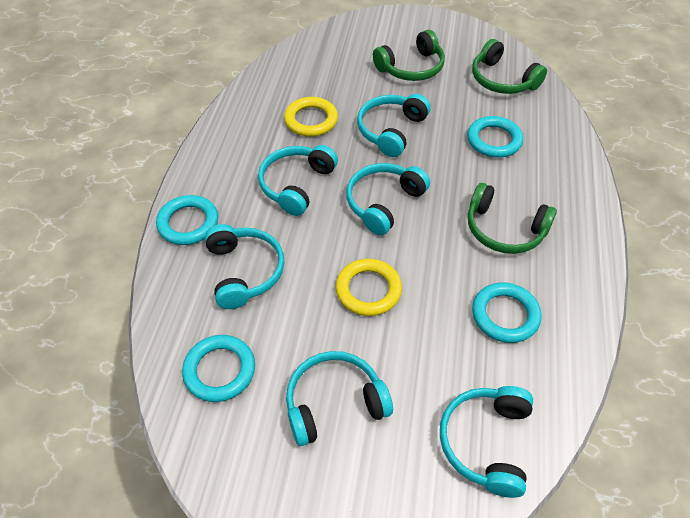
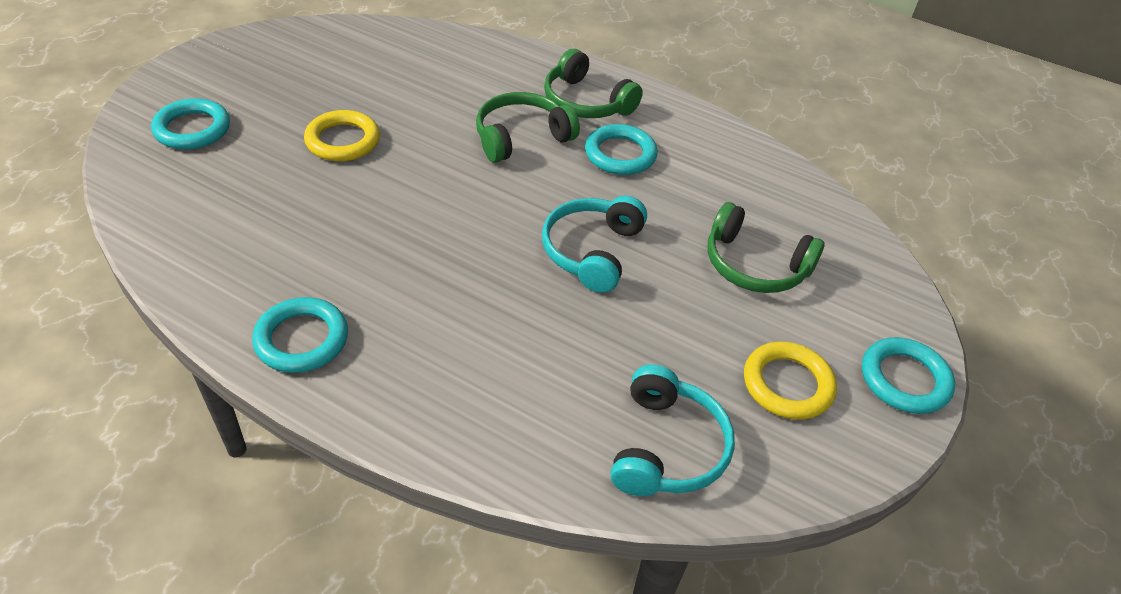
turquoise headphones: 6 -> 2

